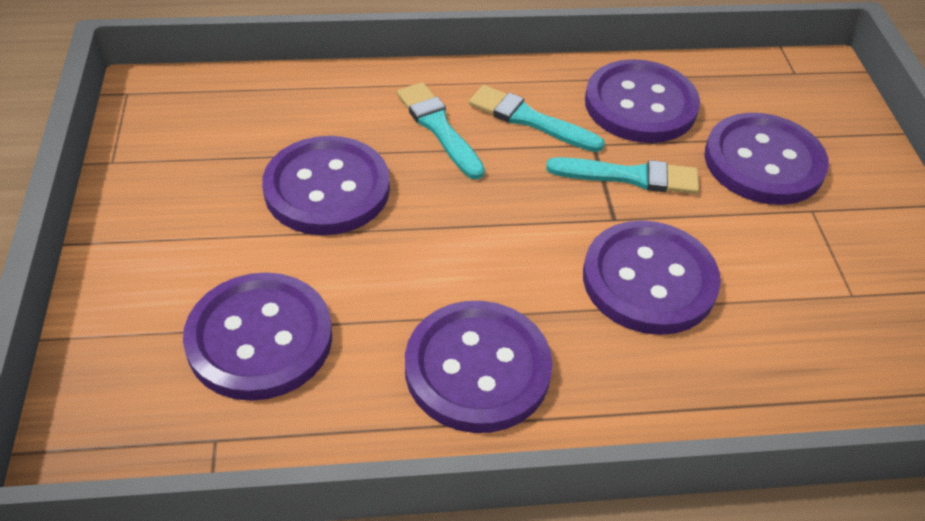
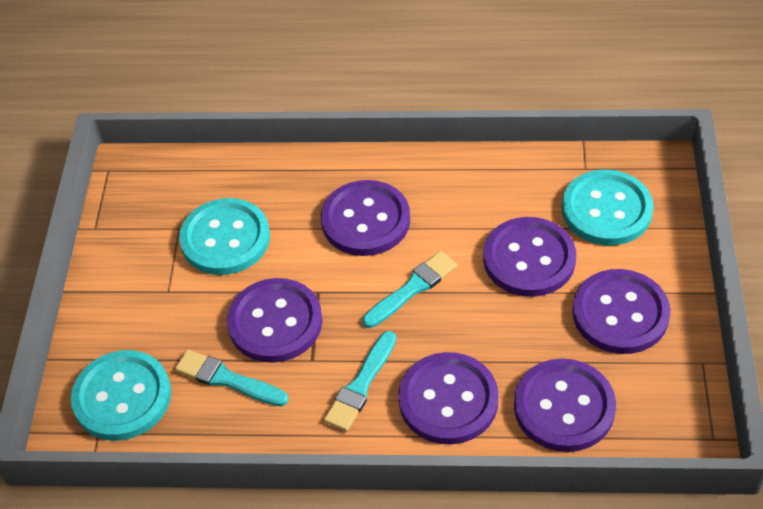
turquoise button: 0 -> 3

